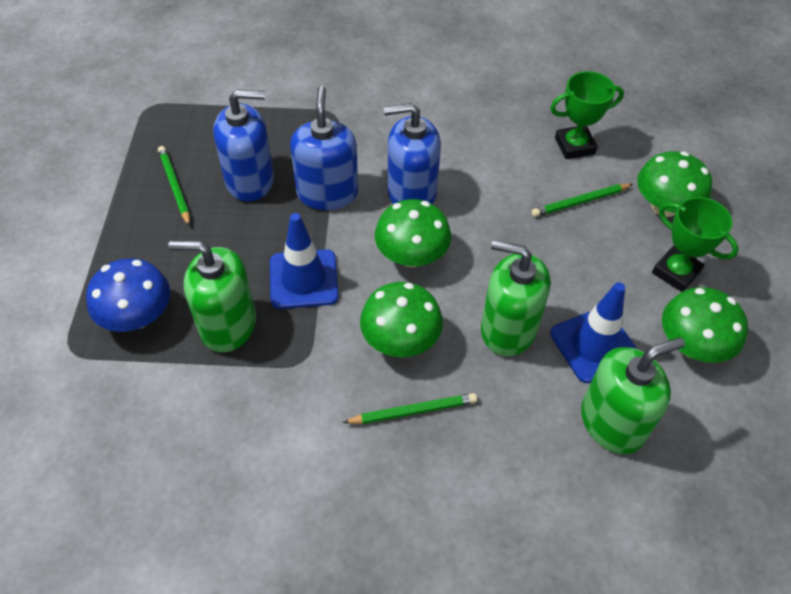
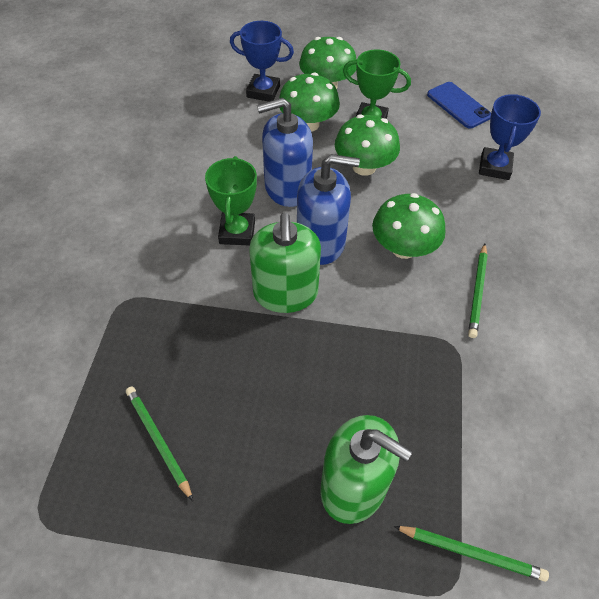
blue mushroom: 1 -> 0
blue phone: 0 -> 1
blue soap dispenser: 3 -> 2
blue traffic cone: 2 -> 0
blue trophy: 0 -> 2
green soap dispenser: 3 -> 2

